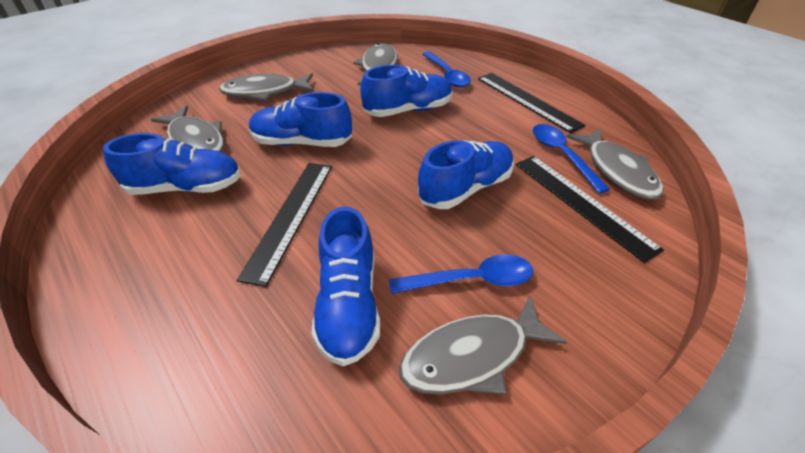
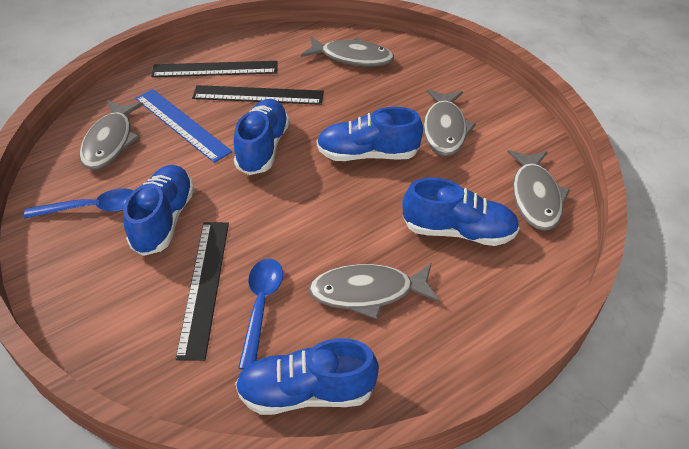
blue ruler: 0 -> 1
blue spoon: 3 -> 2

